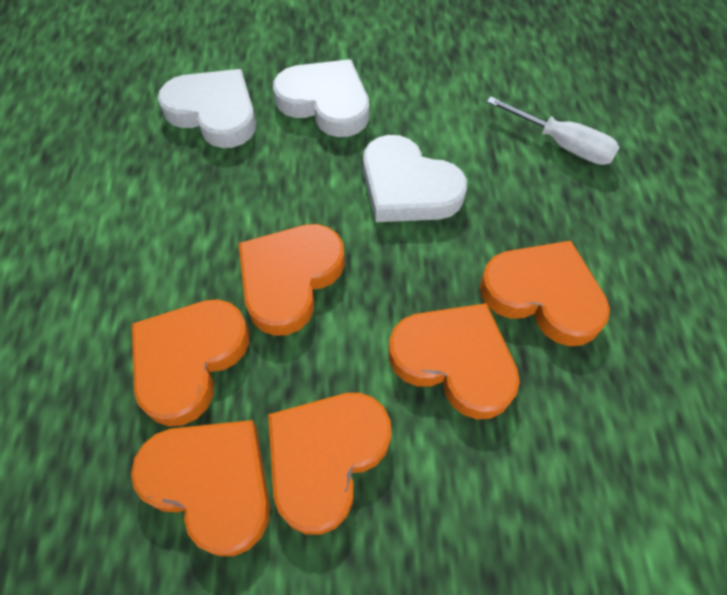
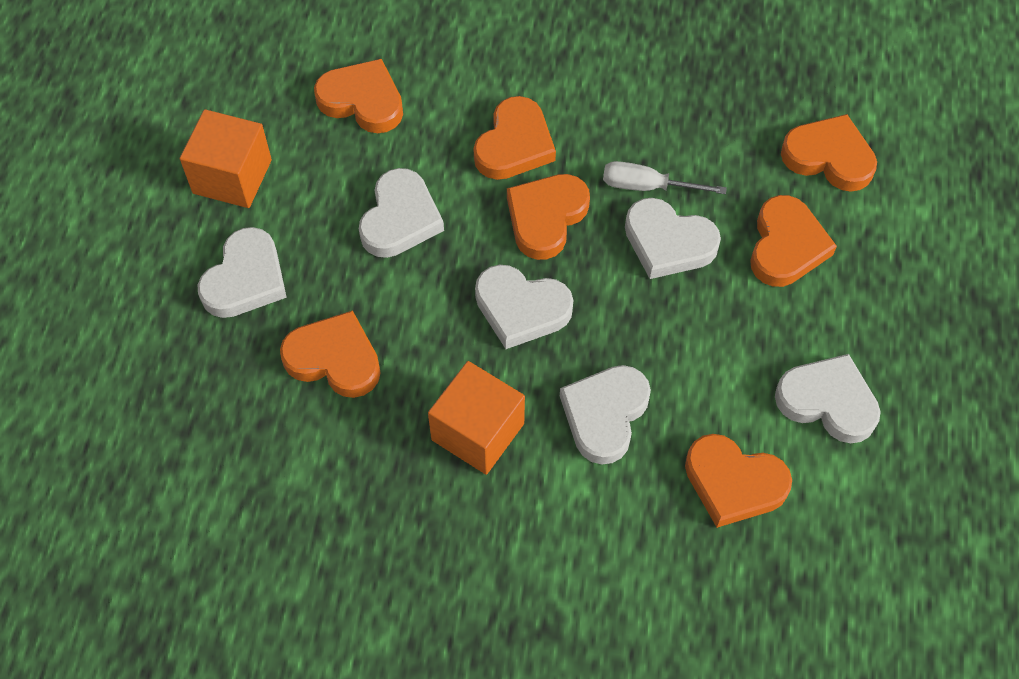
orange cube: 0 -> 2
orange heart: 6 -> 7
white heart: 3 -> 6

